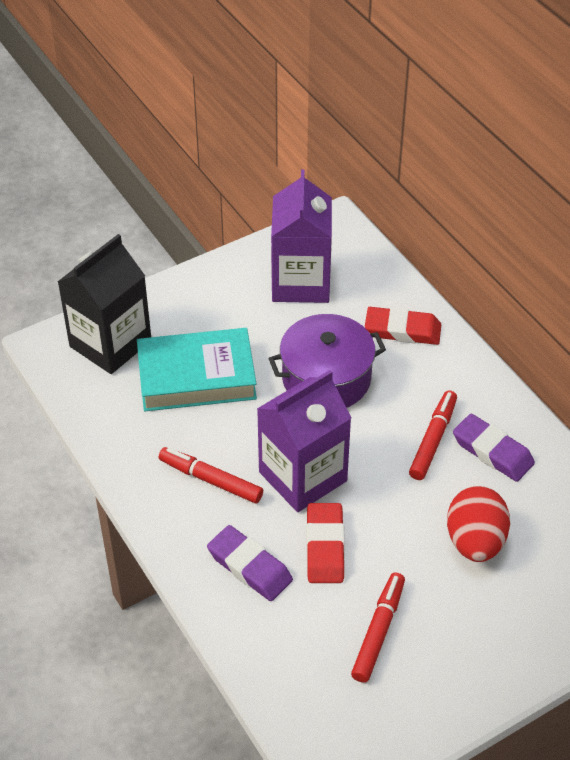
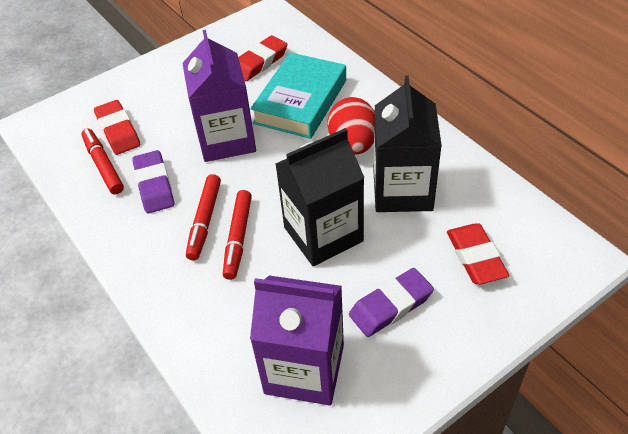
black carton: 1 -> 2
purple pot: 1 -> 0
red eraser: 2 -> 3

